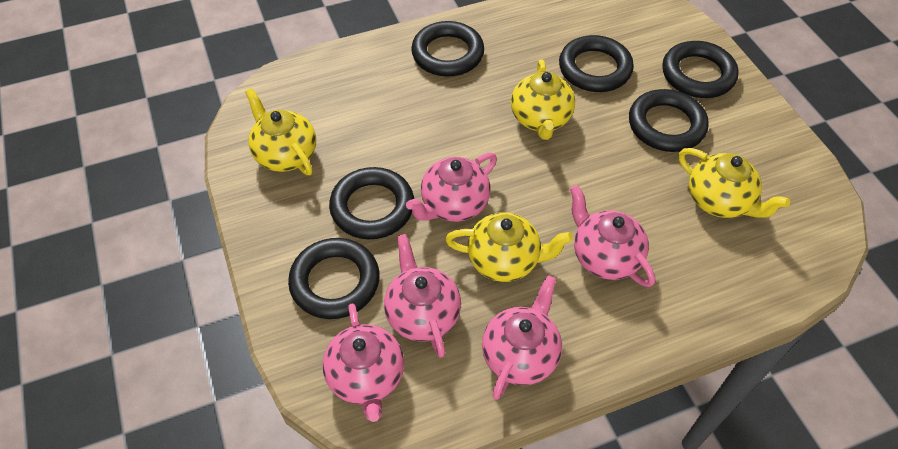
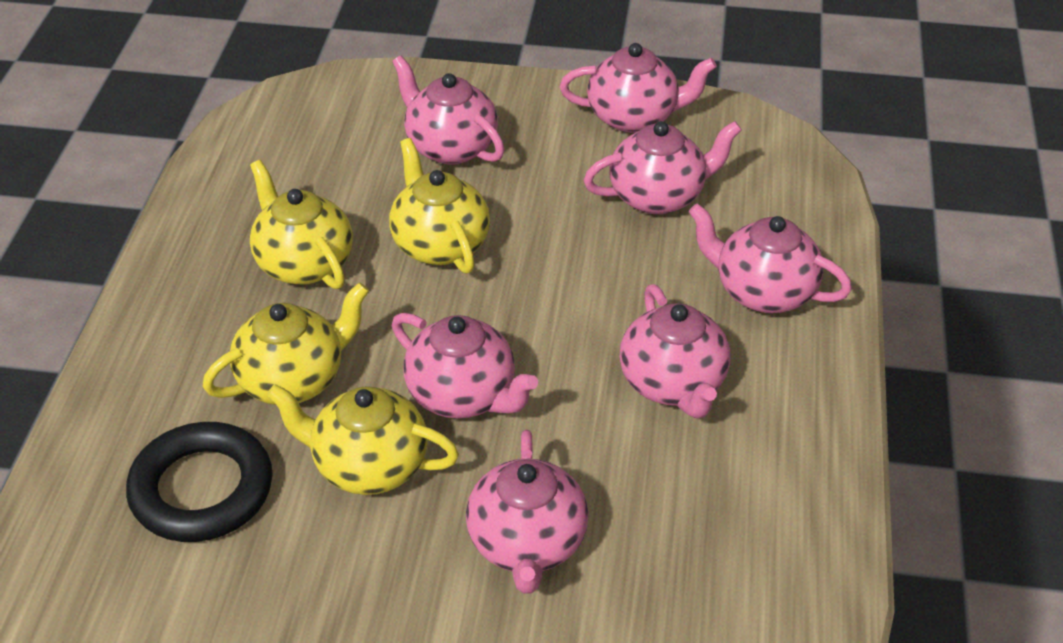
black ring: 6 -> 1
pink teapot: 5 -> 7

